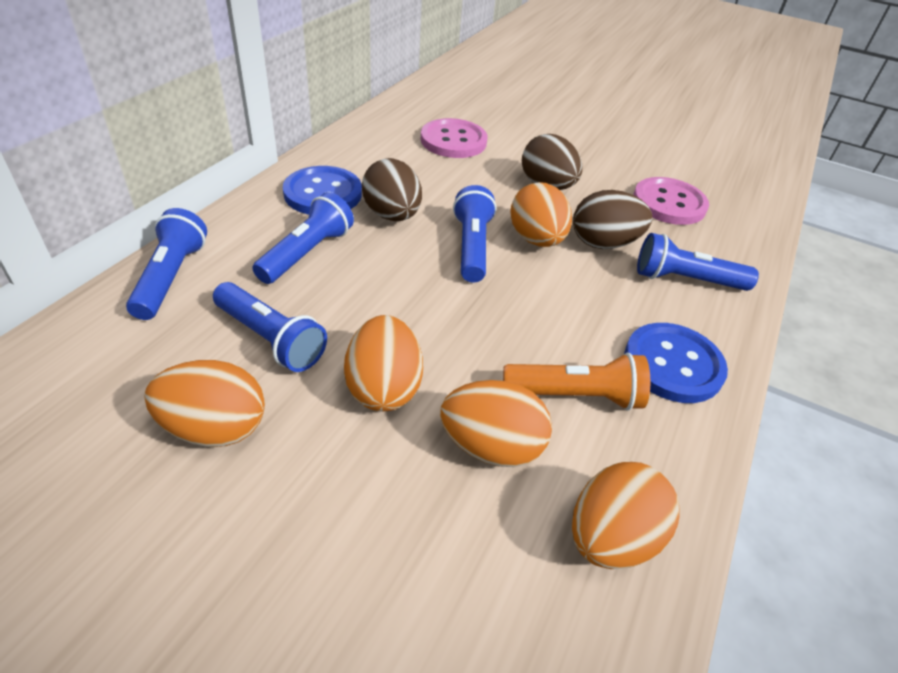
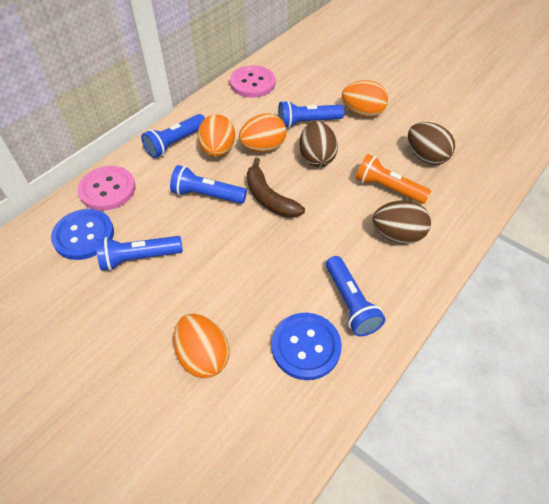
brown banana: 0 -> 1
orange egg: 5 -> 4

